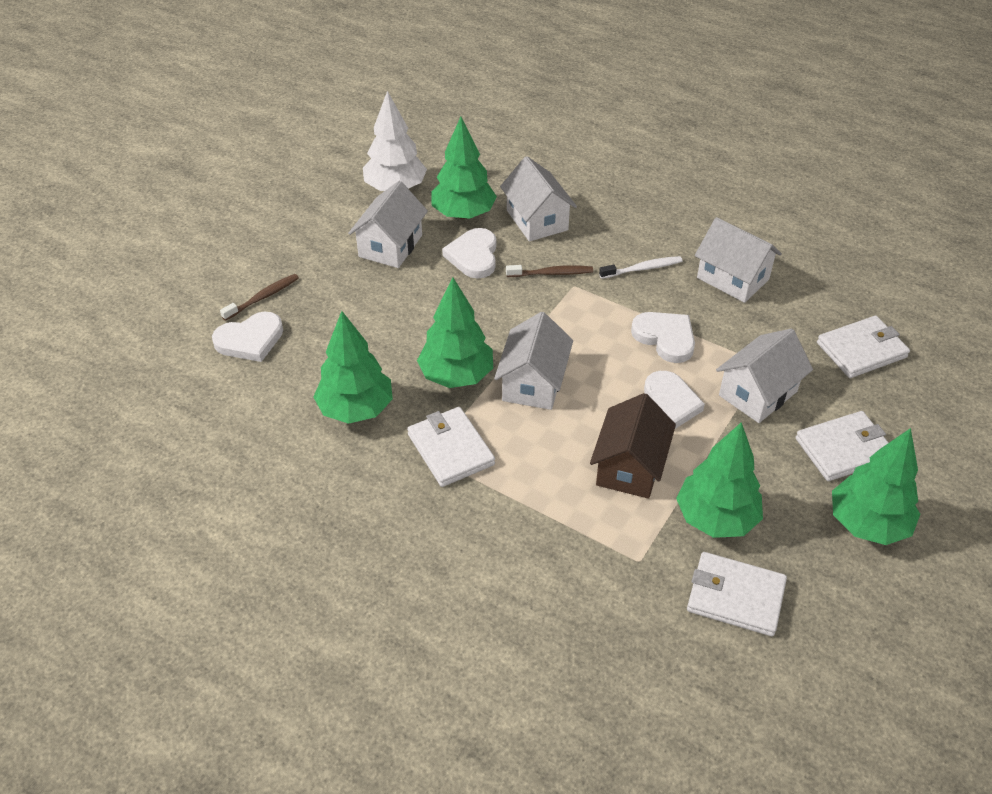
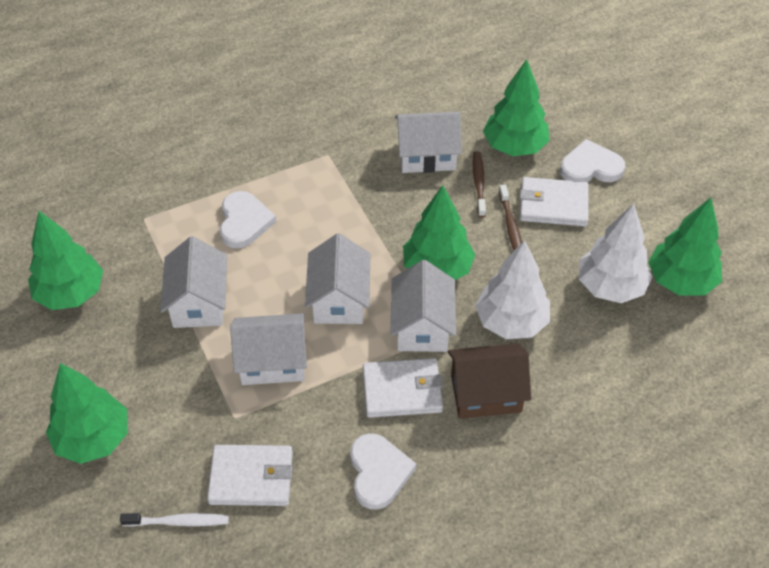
white heart: 4 -> 3
white tree: 1 -> 2
white wallet: 4 -> 3

